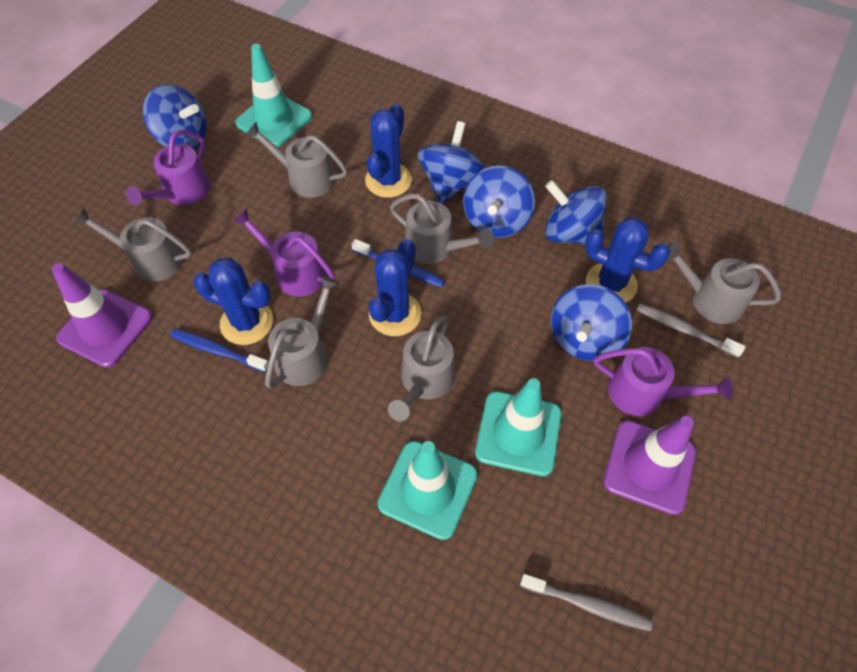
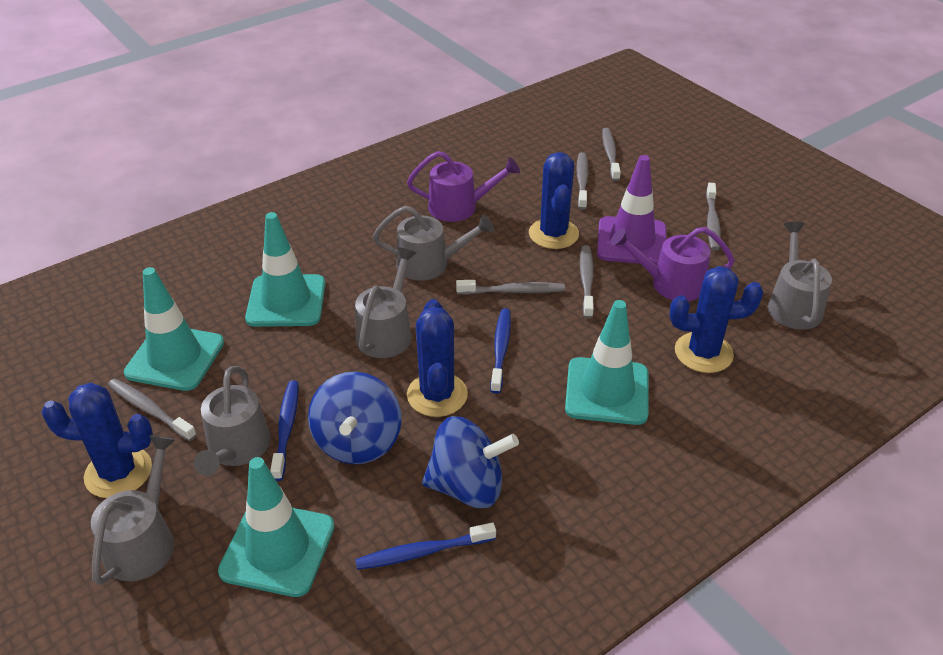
blue spinning top: 5 -> 2
blue toothbrush: 2 -> 3
grey toothbrush: 2 -> 6
grey watering can: 6 -> 5
purple traffic cone: 2 -> 1
purple watering can: 3 -> 2
turquoise traffic cone: 3 -> 4

